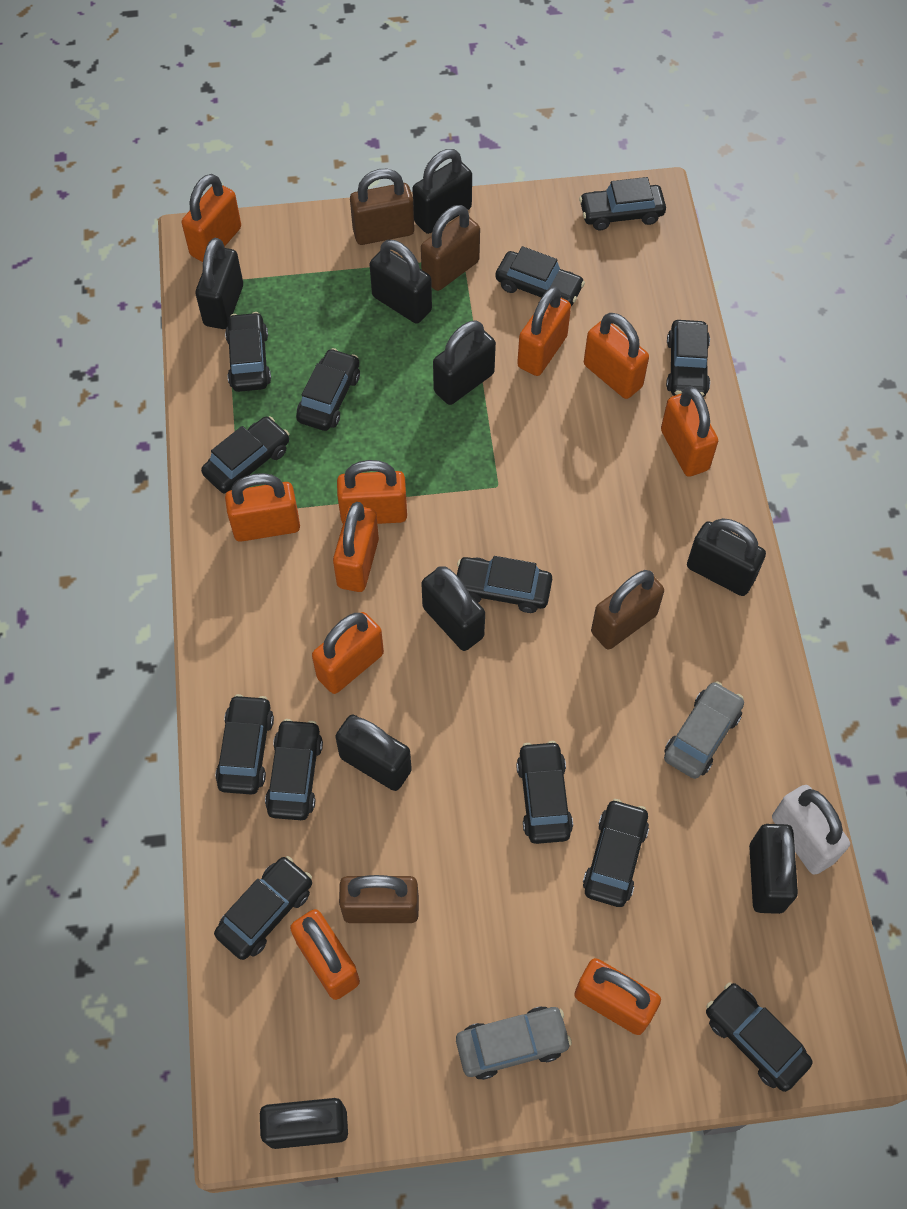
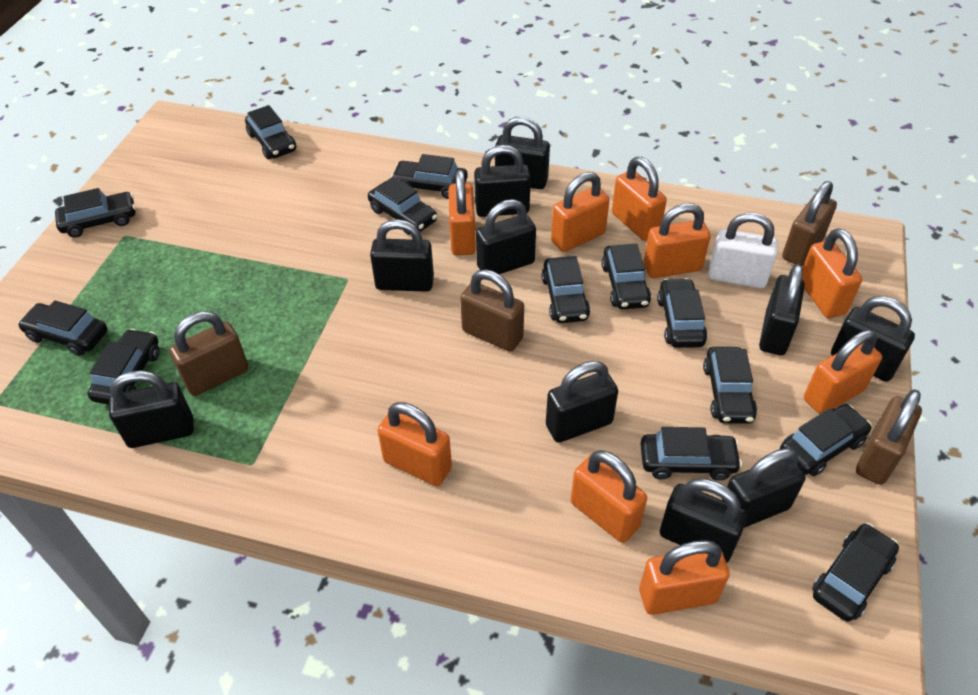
black padlock: 9 -> 10
grey car: 2 -> 0
orange padlock: 10 -> 9

